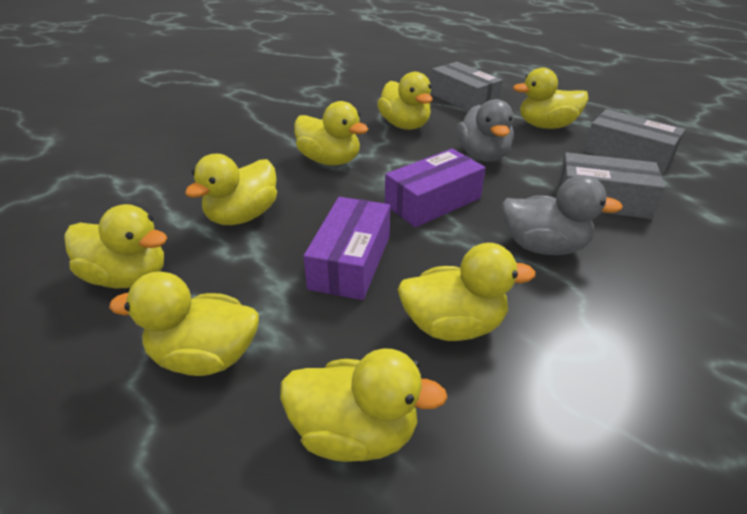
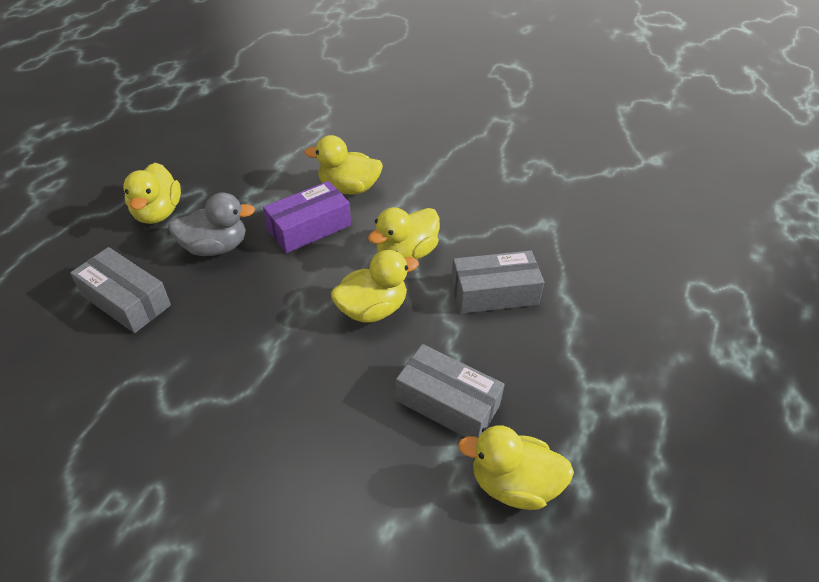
grey duck: 2 -> 1
purple box: 2 -> 1
yellow duck: 8 -> 5

